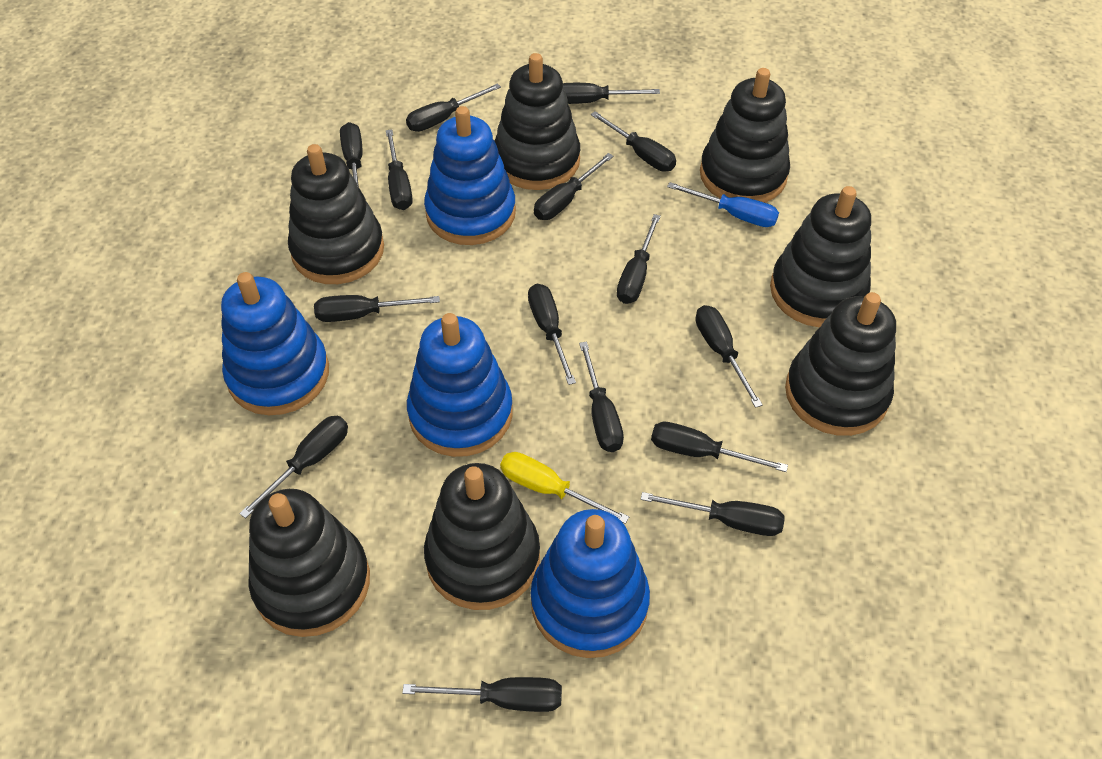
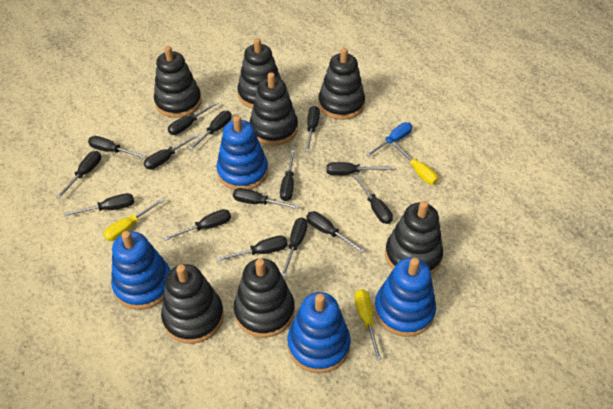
yellow screwdriver: 1 -> 3

